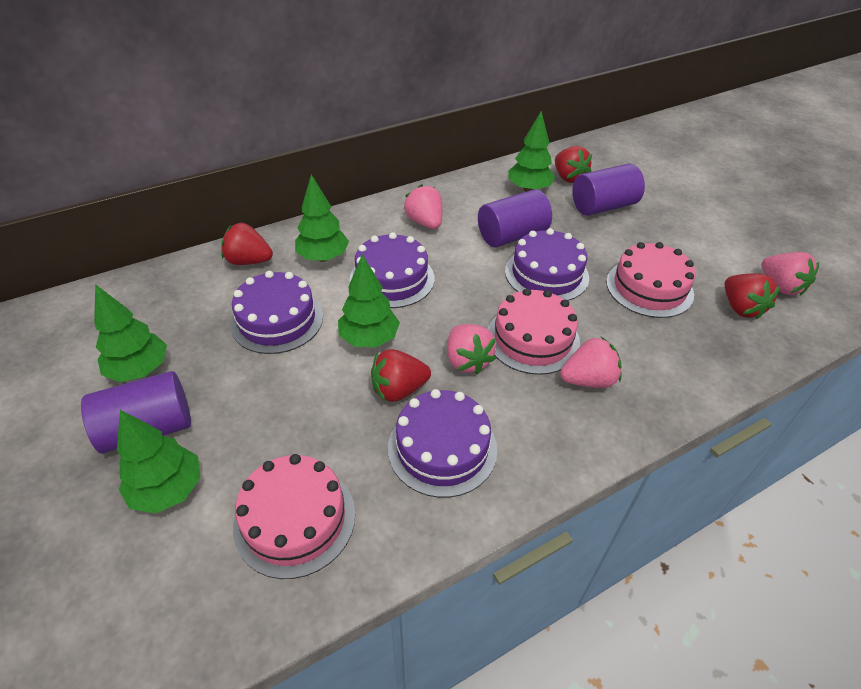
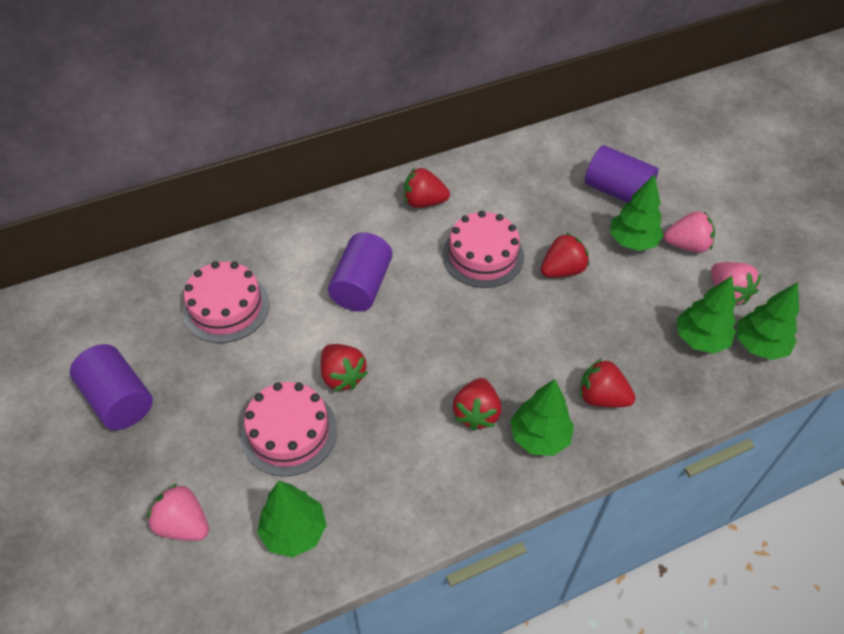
pink strawberry: 4 -> 3
purple cake: 4 -> 0
red strawberry: 4 -> 5

